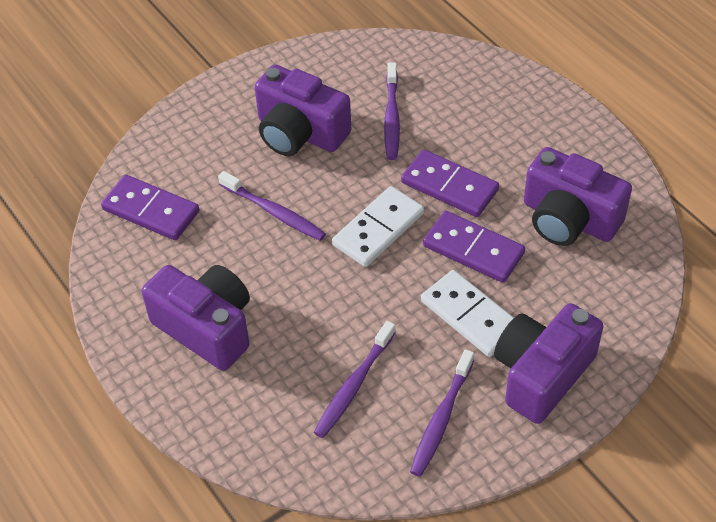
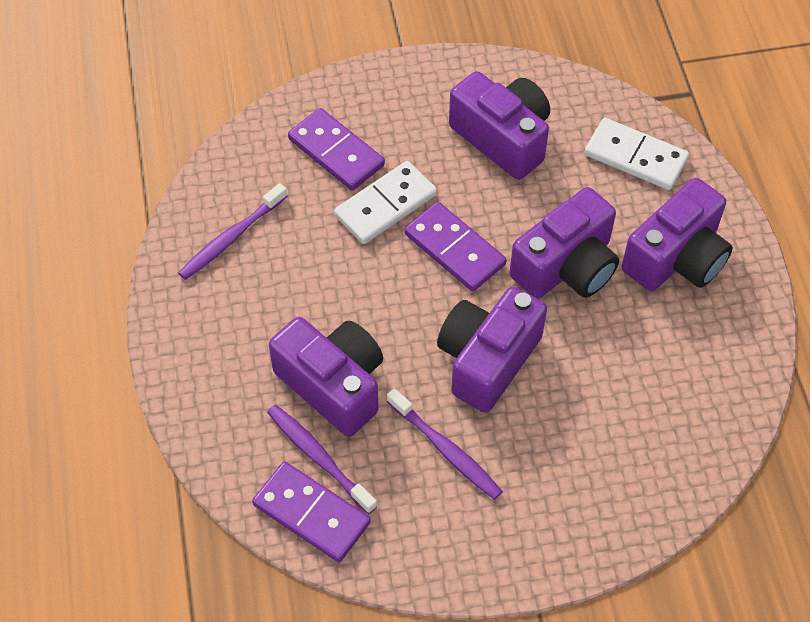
purple camera: 4 -> 5
purple toothbrush: 4 -> 3

